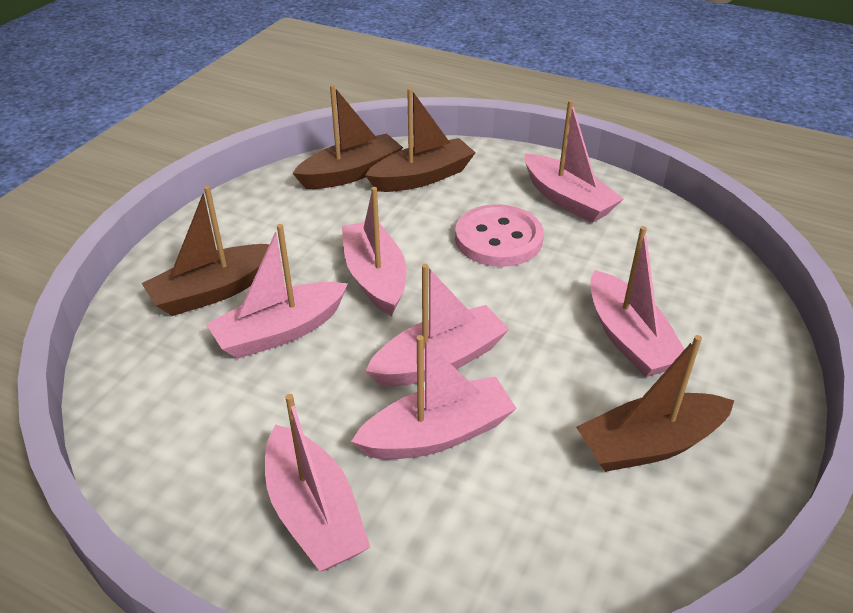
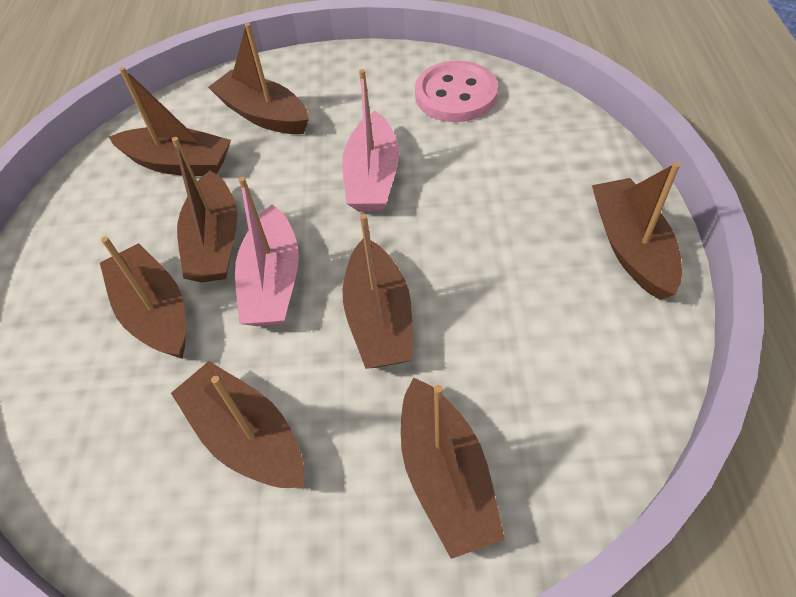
brown boat: 4 -> 8
pink boat: 7 -> 2

